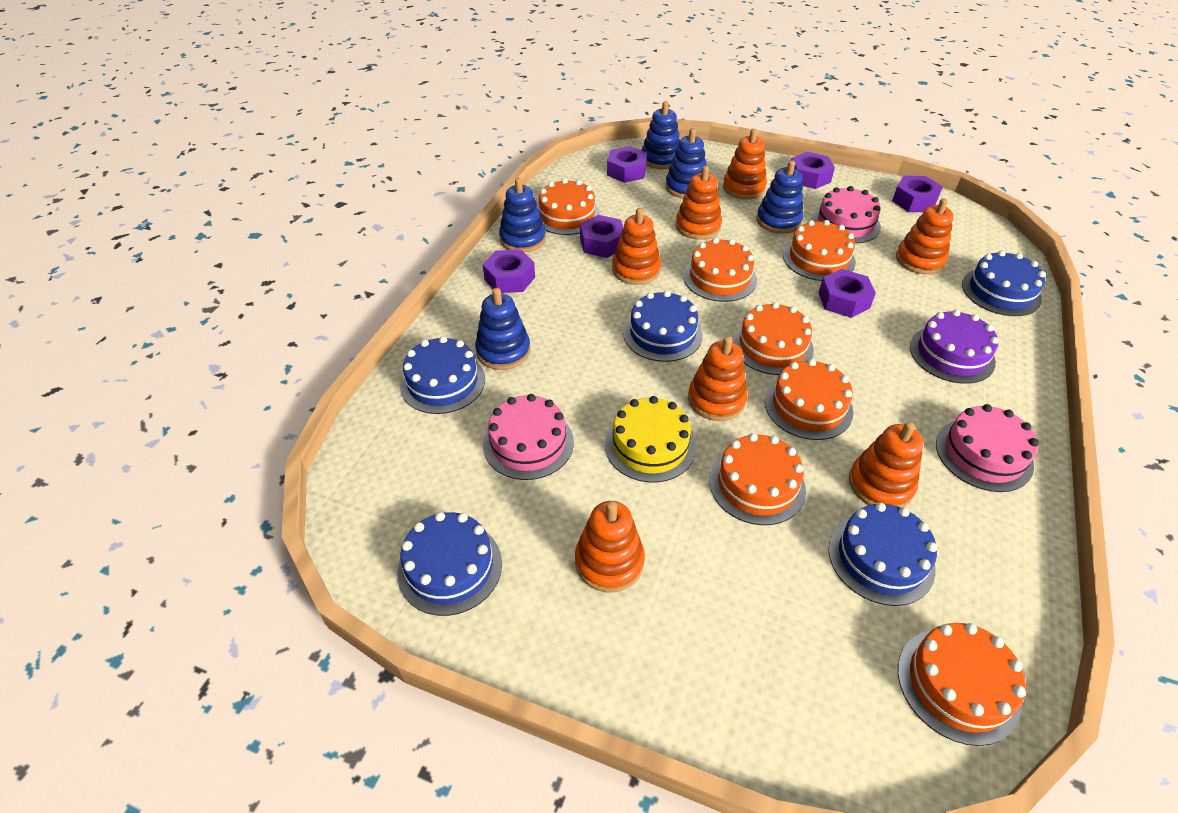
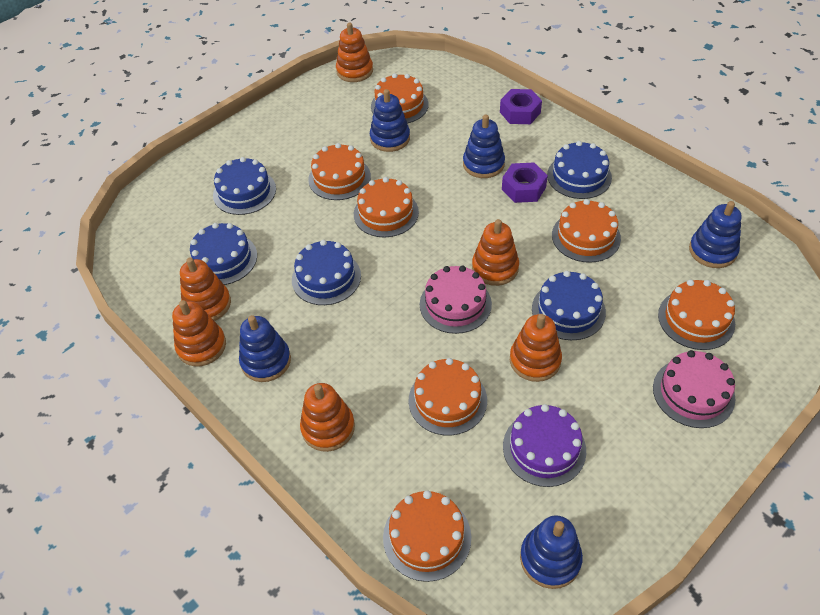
orange stacking toy: 7 -> 6
pink cake: 3 -> 2
purple nut: 6 -> 2
yellow cake: 1 -> 0

